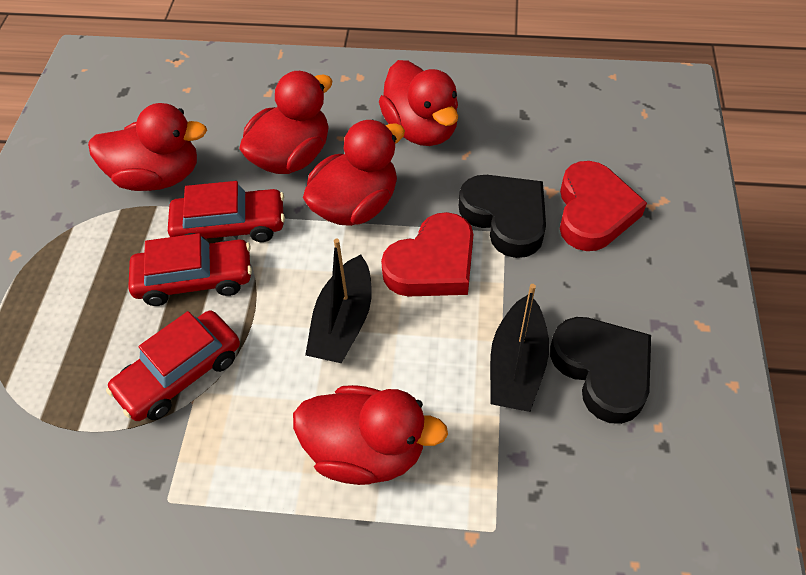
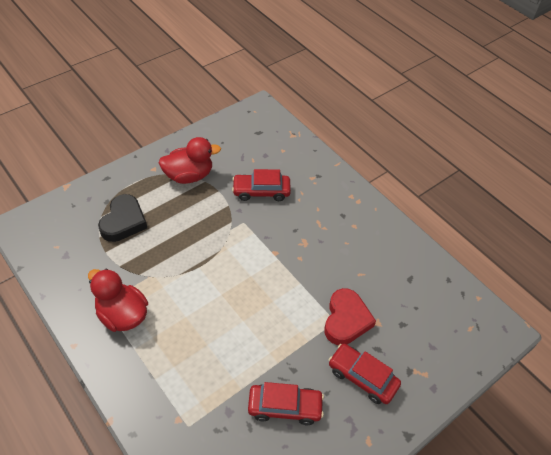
black boat: 2 -> 0
black heart: 2 -> 1
red duck: 5 -> 2
red heart: 2 -> 1

